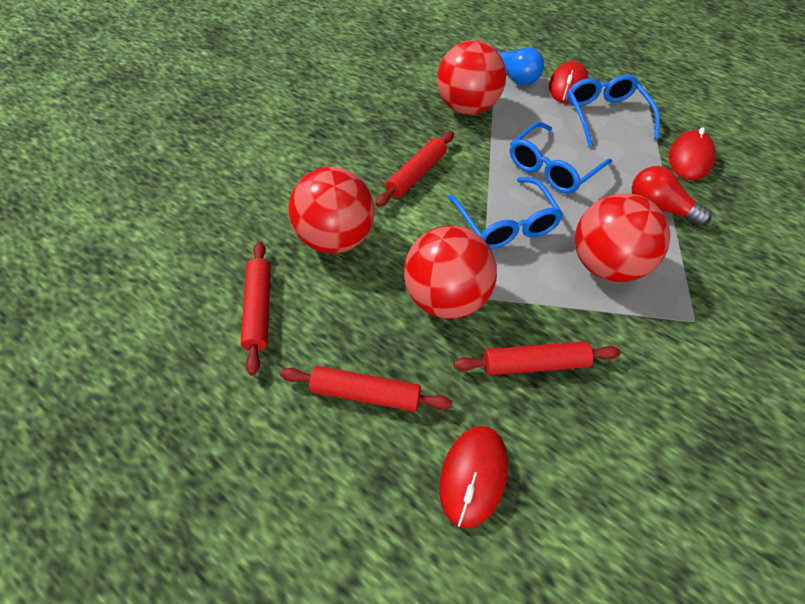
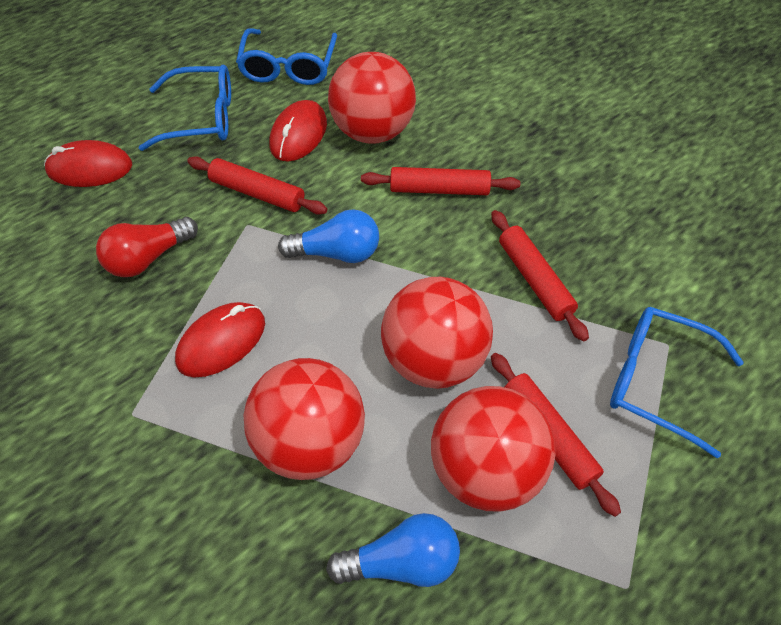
blue light bulb: 1 -> 2

